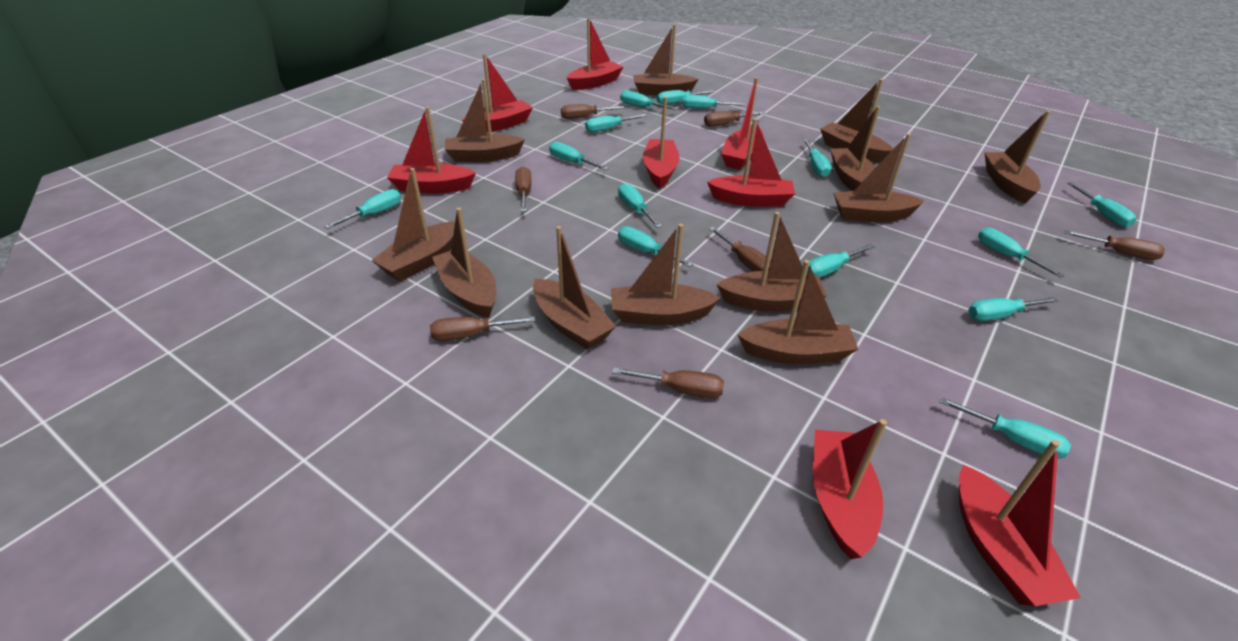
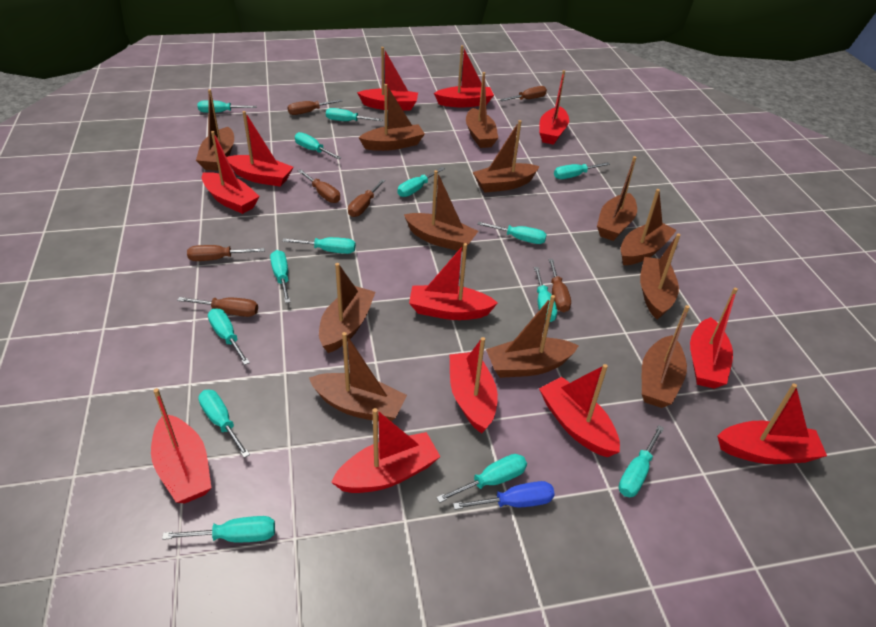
blue screwdriver: 0 -> 1
red boat: 8 -> 12

